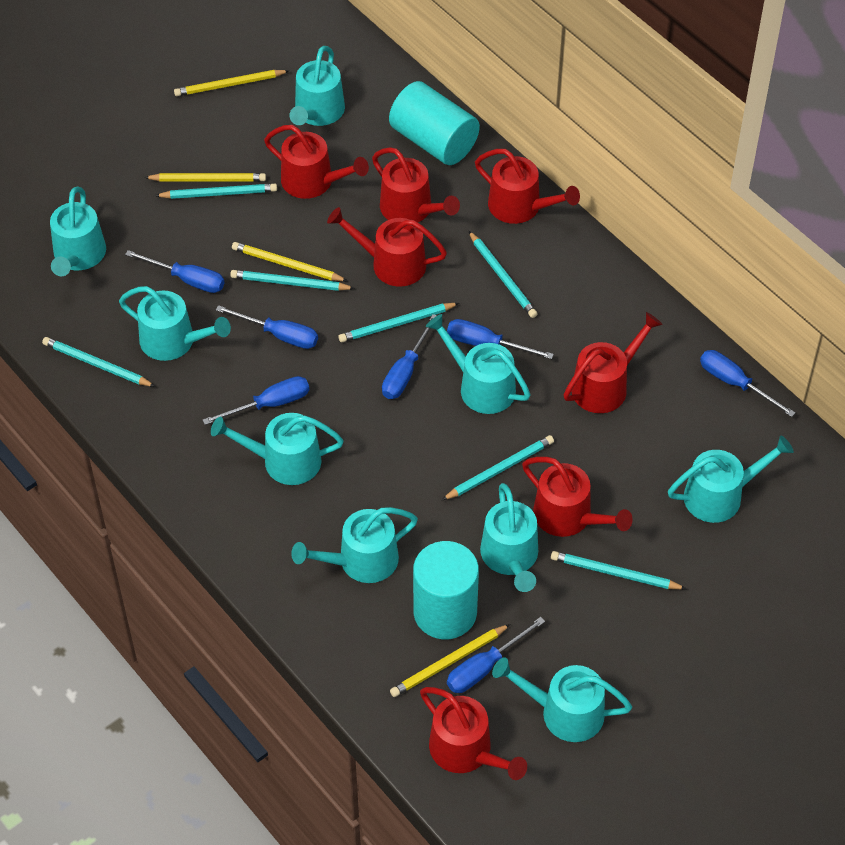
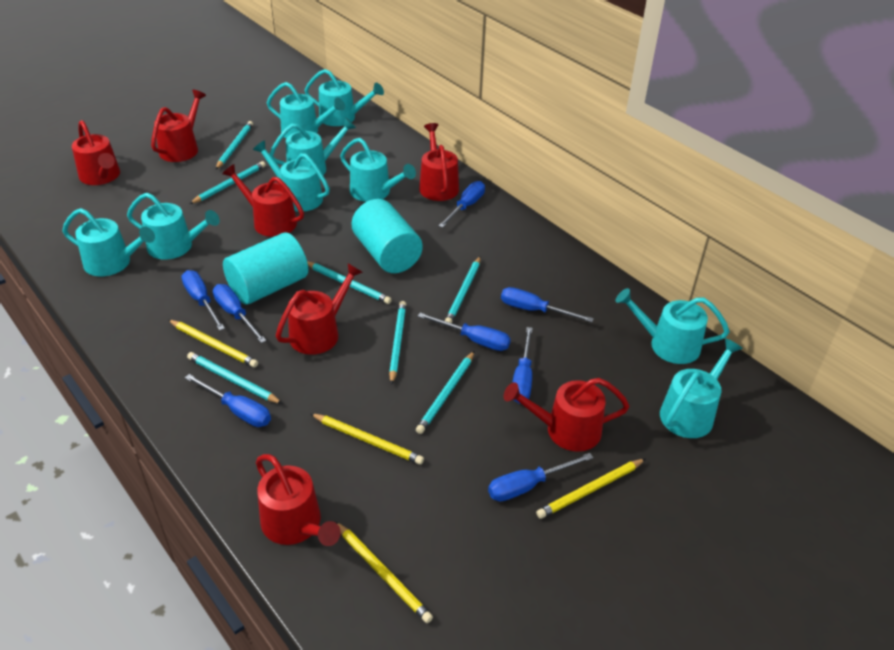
blue screwdriver: 7 -> 8

